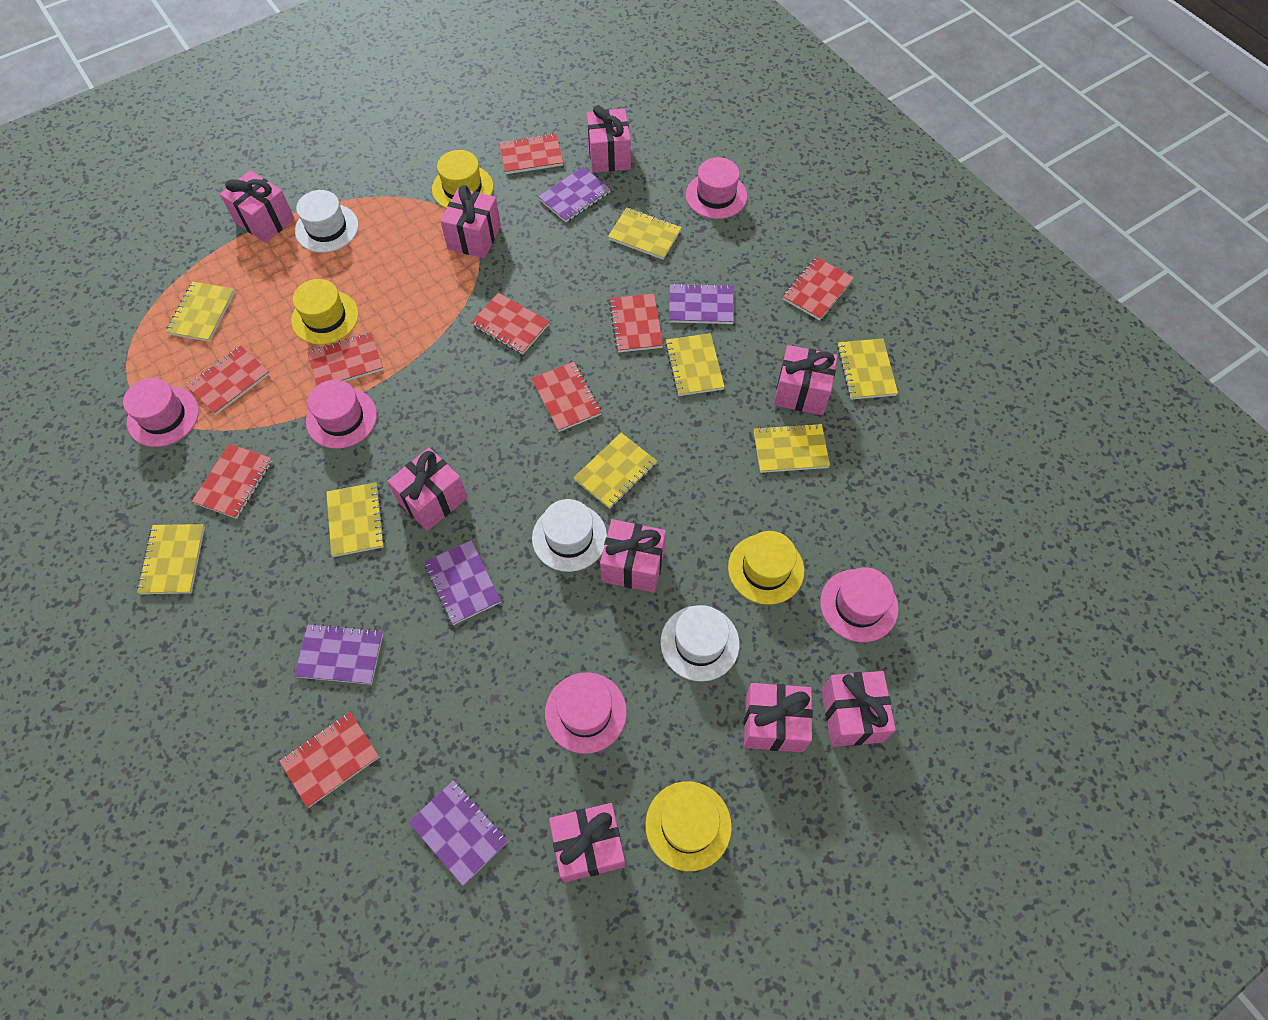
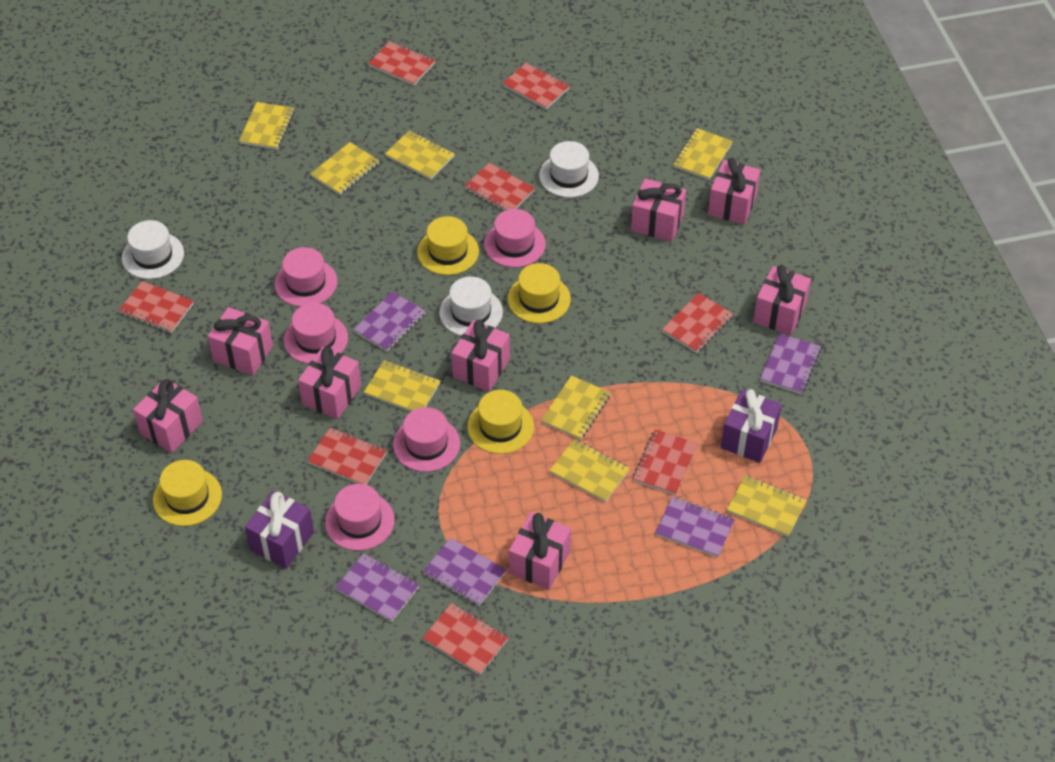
pink gift: 9 -> 8
purple gift: 0 -> 2
red notebook: 9 -> 8

